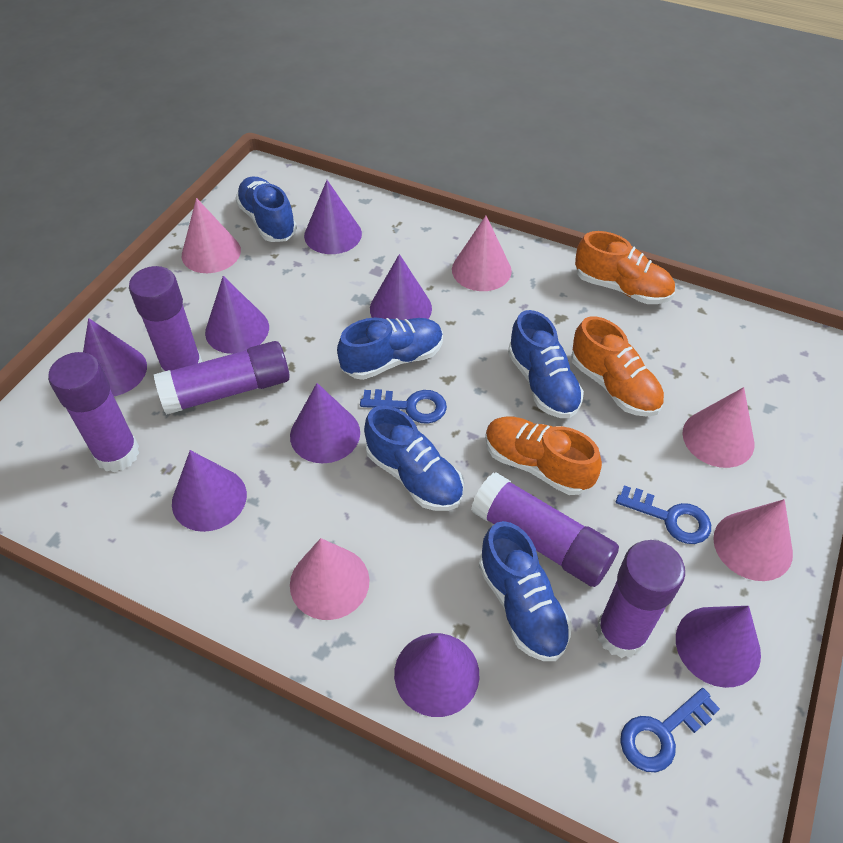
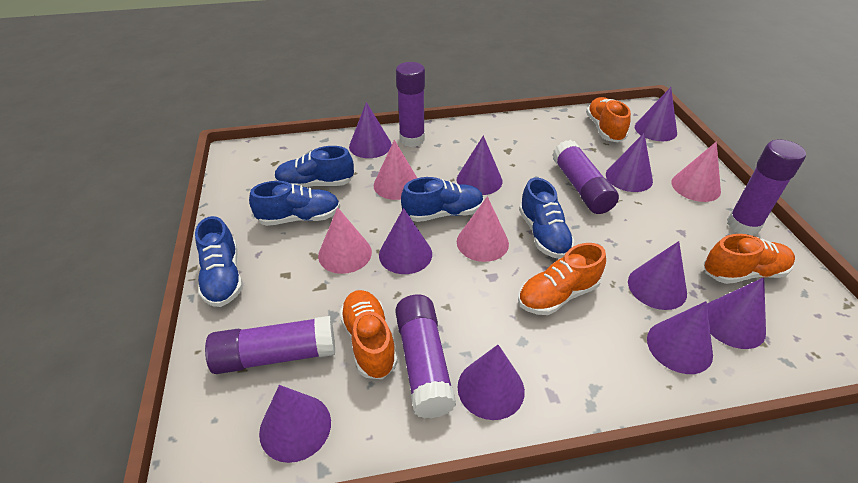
blue key: 3 -> 0
orange shoe: 3 -> 4
pink cone: 5 -> 4
purple cone: 8 -> 10

